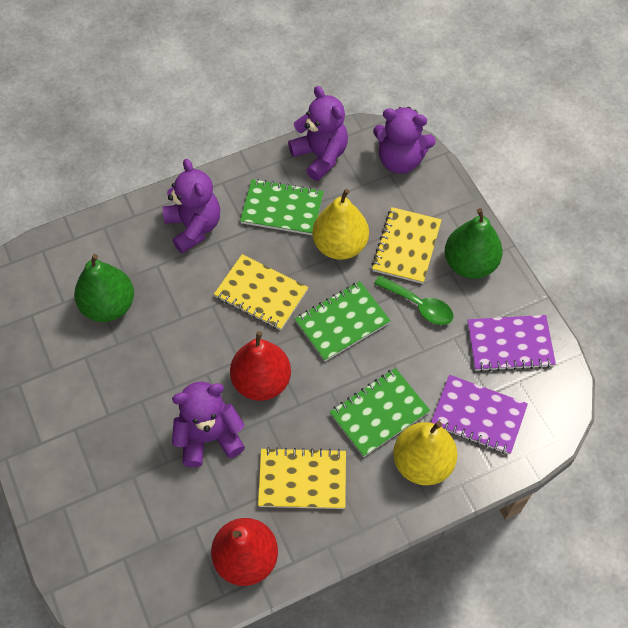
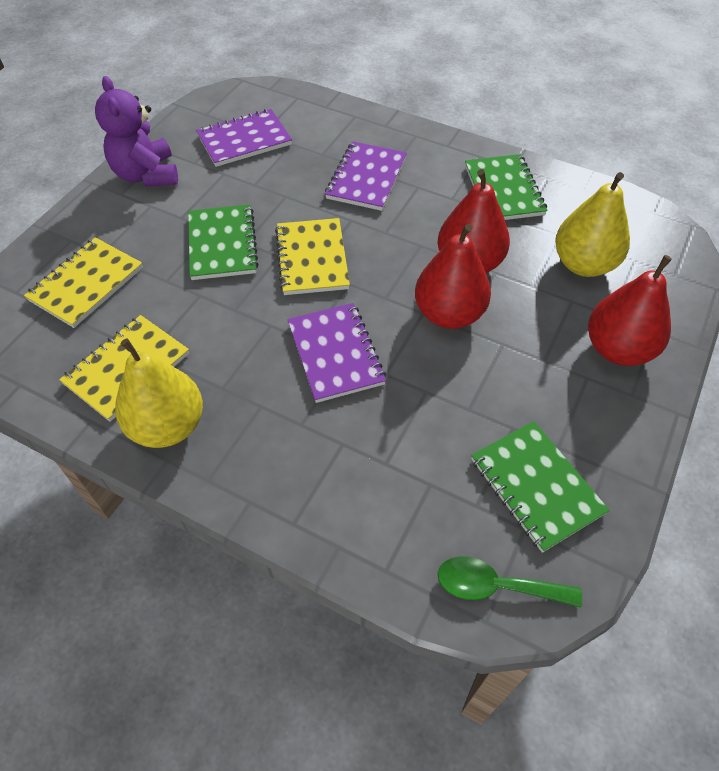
green pear: 2 -> 0
purple notebook: 2 -> 3
purple teddy bear: 4 -> 1
red pear: 2 -> 3

